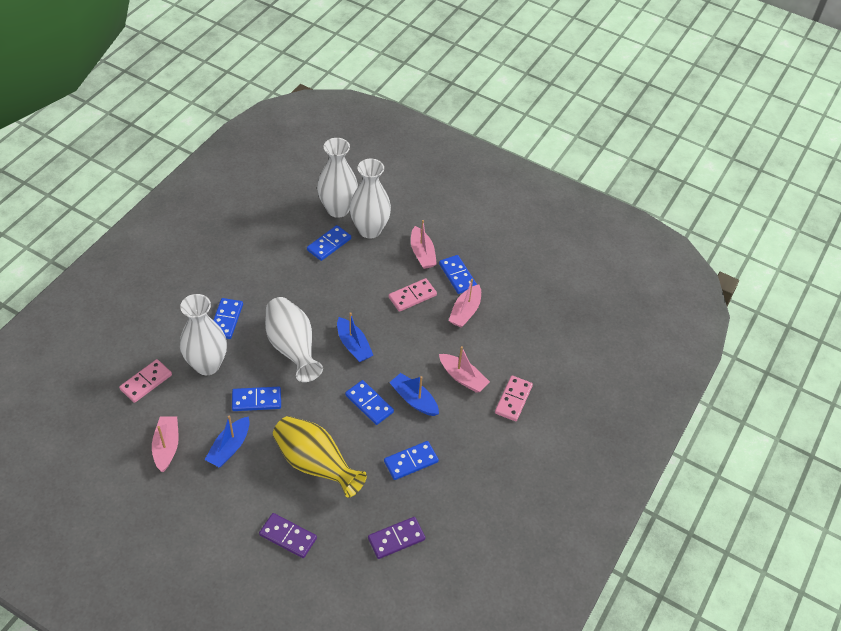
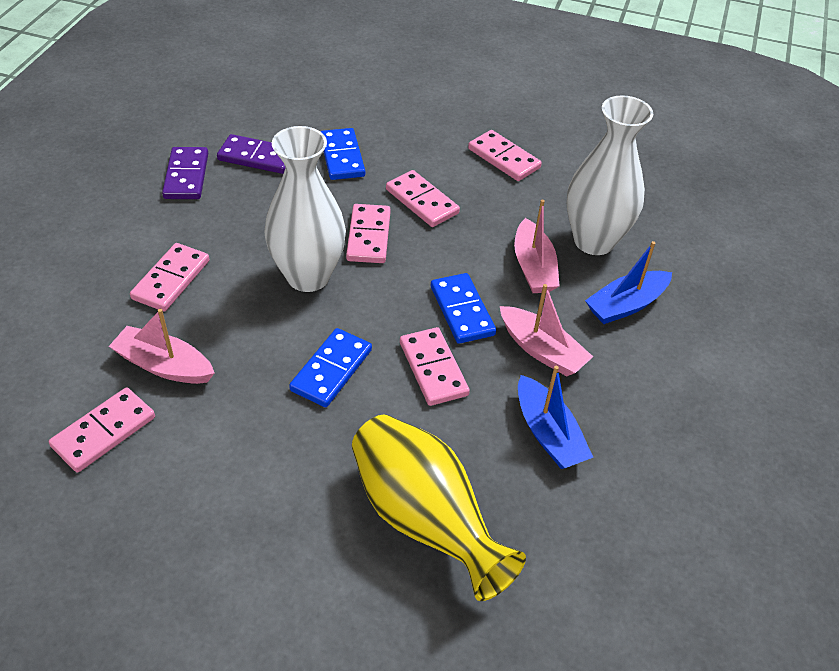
blue boat: 3 -> 2
blue domino: 6 -> 3
pink boat: 4 -> 3
pink domino: 3 -> 6
white vase: 4 -> 2

